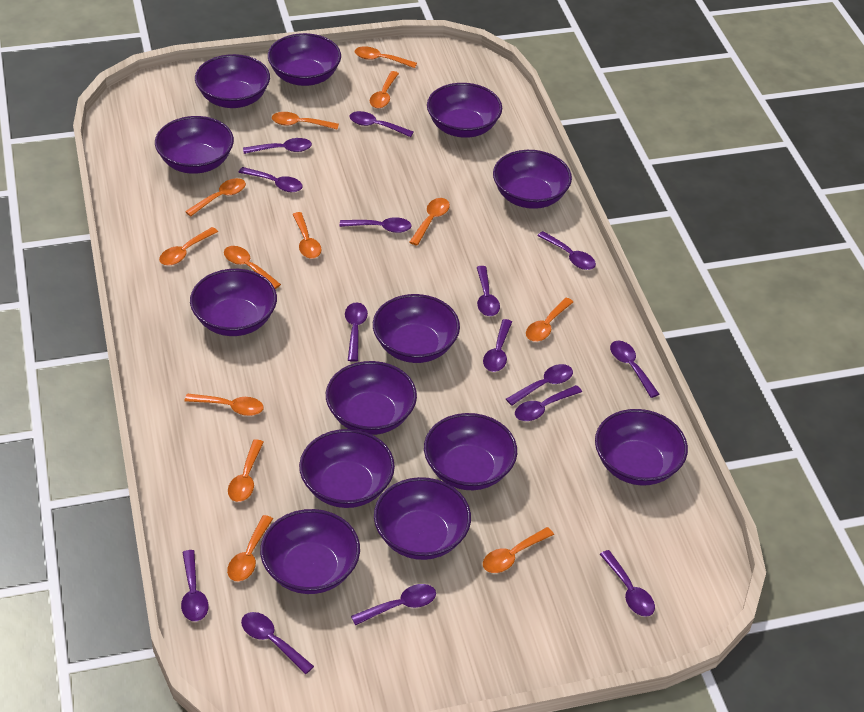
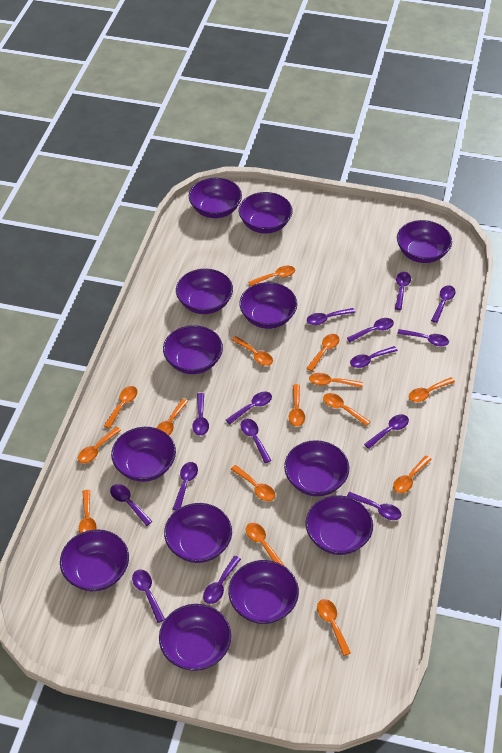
orange spoon: 13 -> 15

